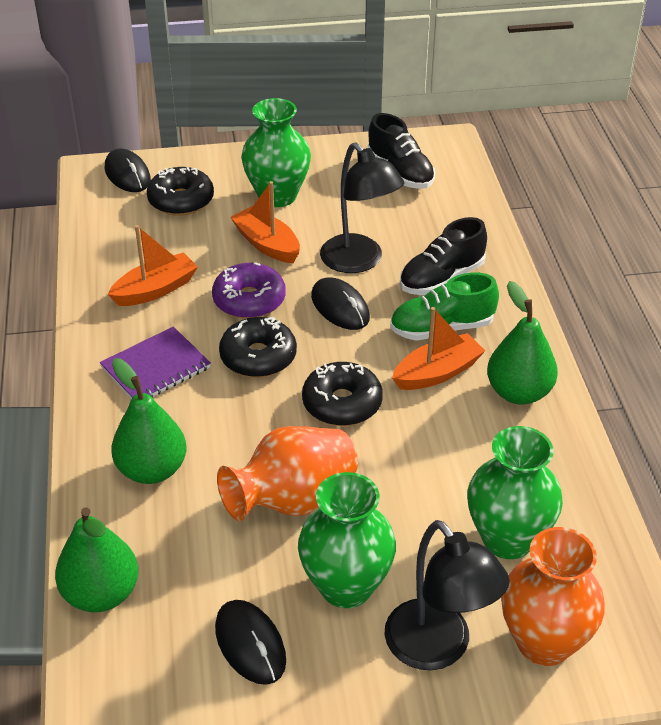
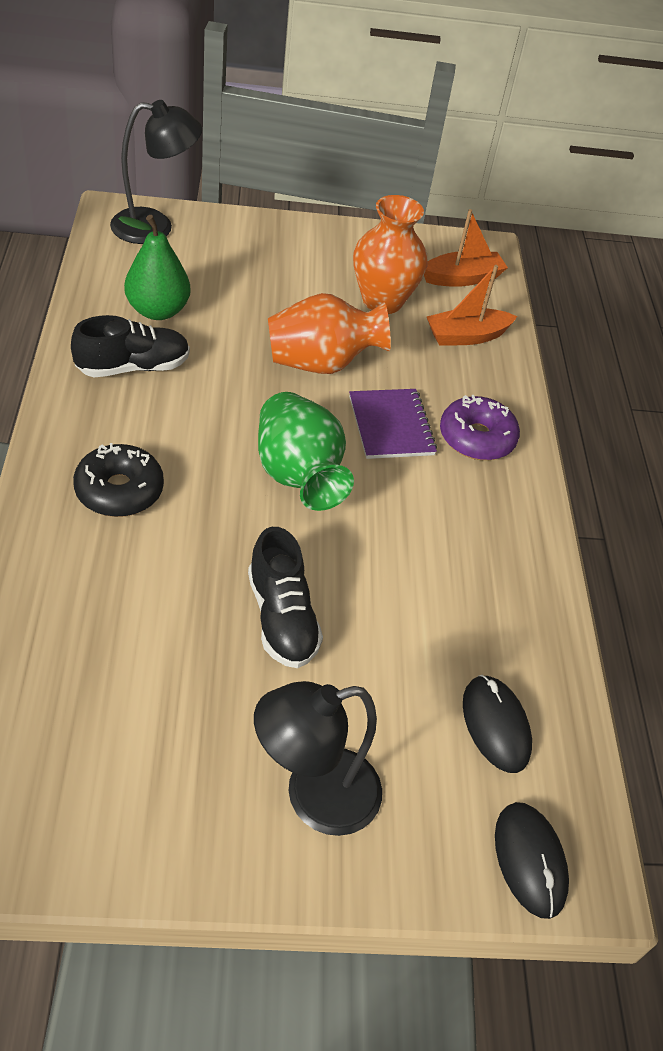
black donut: 3 -> 1
black mouse: 3 -> 2
green pear: 3 -> 1
green shoe: 1 -> 0
green vase: 3 -> 1
orange boat: 3 -> 2

